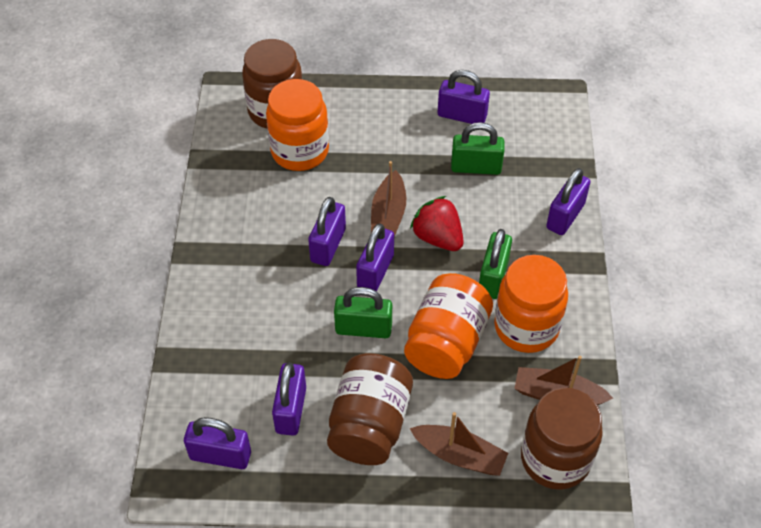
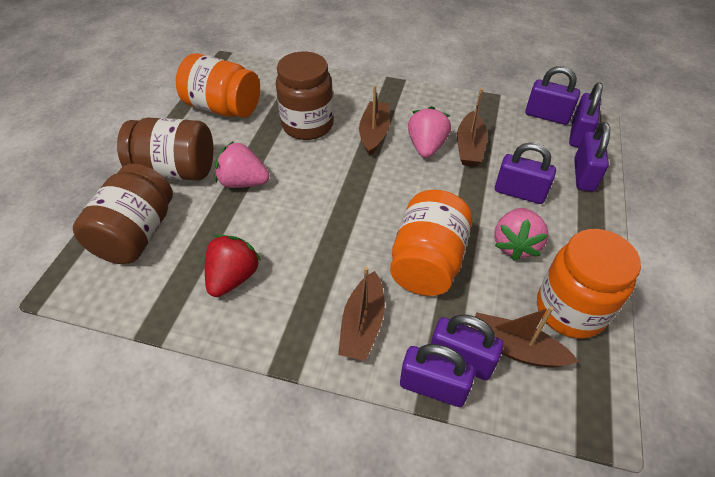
brown boat: 3 -> 4
green padlock: 3 -> 0
pink strawberry: 0 -> 3

